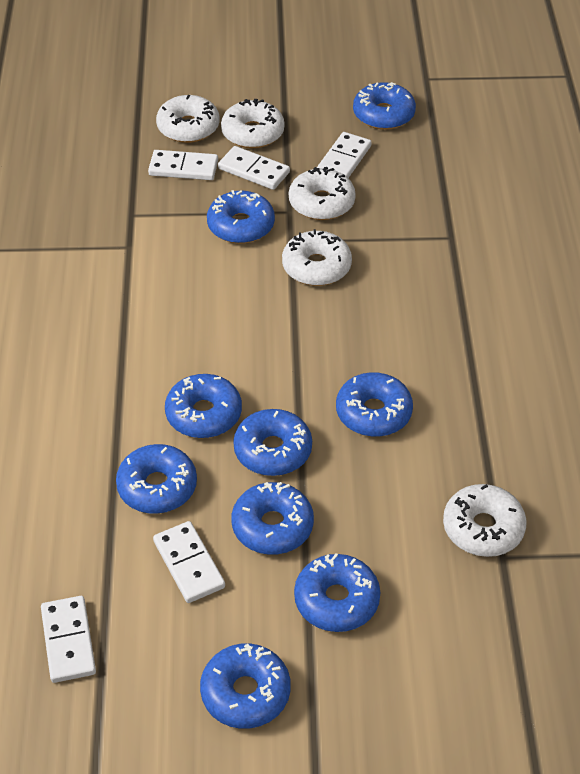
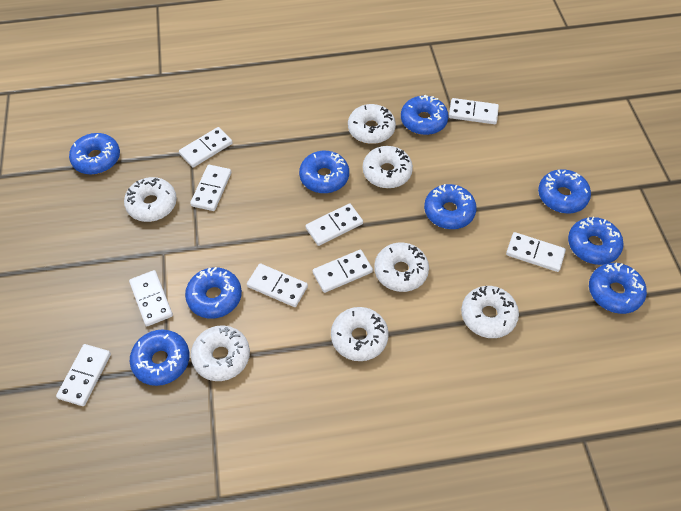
white domino: 5 -> 9
white donut: 5 -> 7

